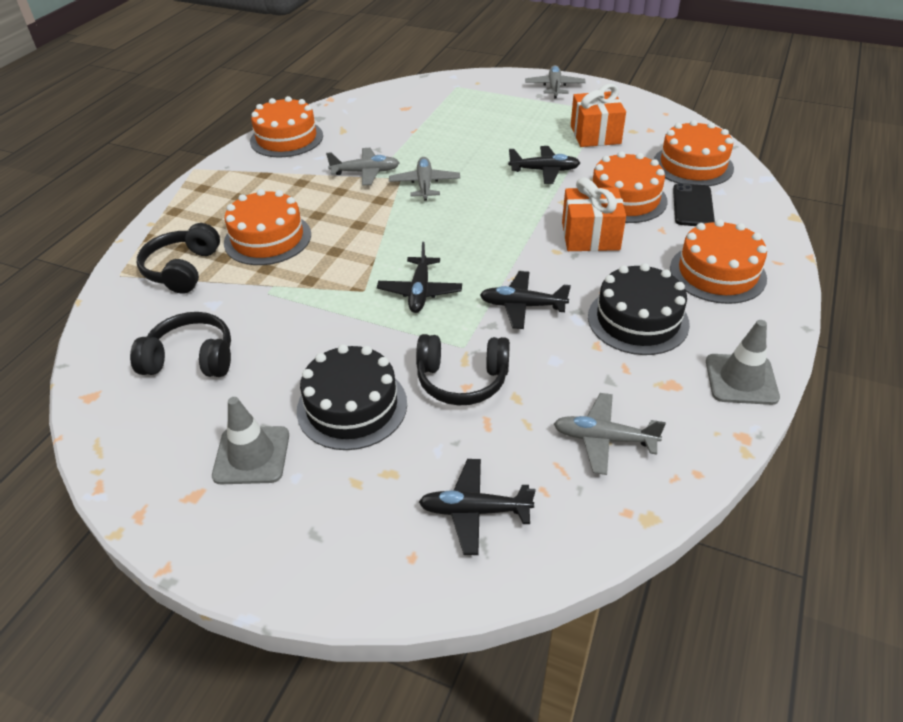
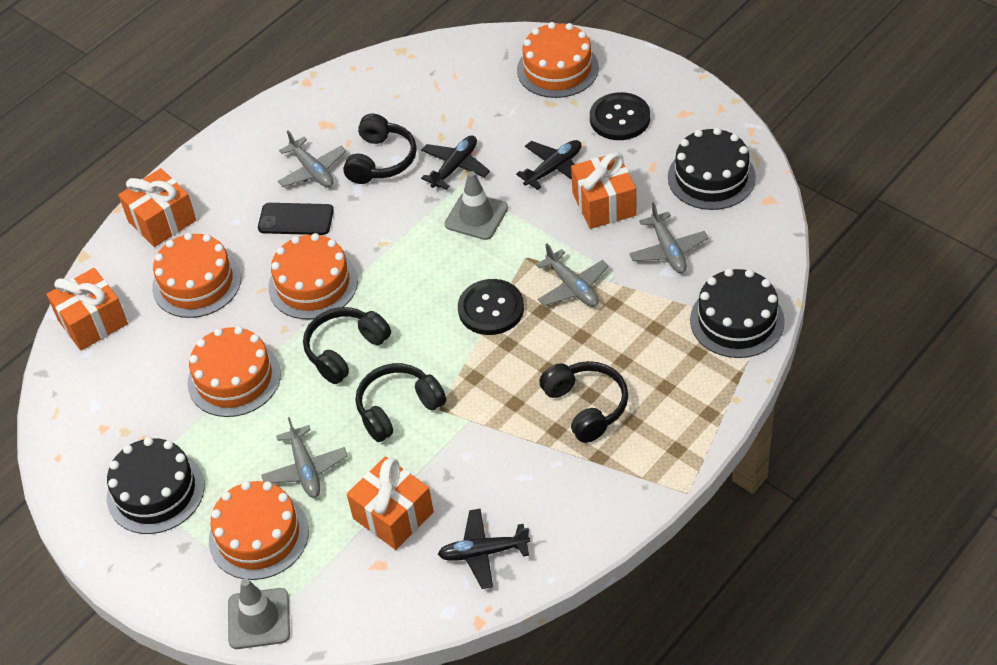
black button: 0 -> 2
black cake: 2 -> 3
black headphones: 3 -> 4
black plane: 4 -> 3
orange gift: 2 -> 4

